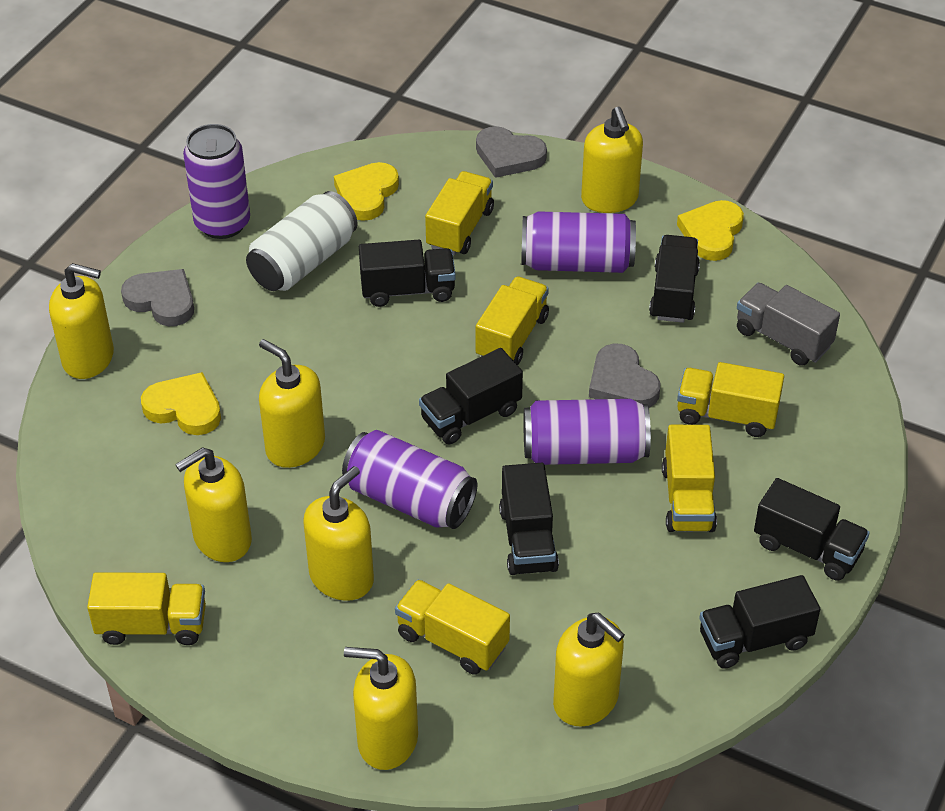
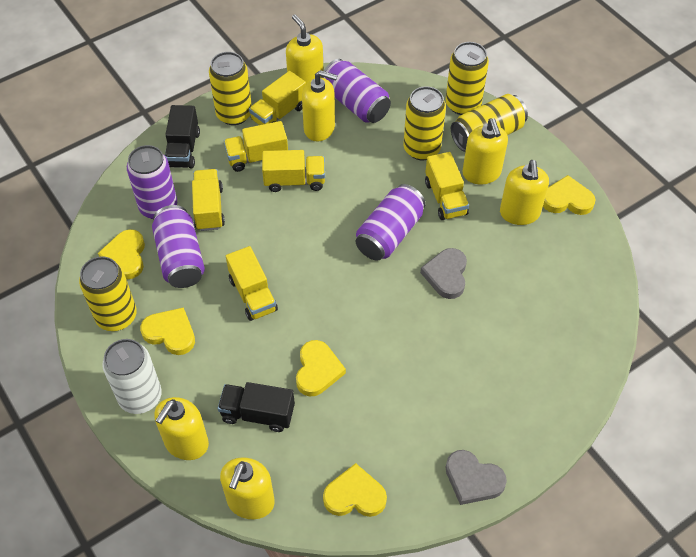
black truck: 6 -> 2
grey heart: 3 -> 2
grey truck: 1 -> 0
yellow can: 0 -> 5
yellow heart: 3 -> 5
yellow soap dispenser: 7 -> 6

